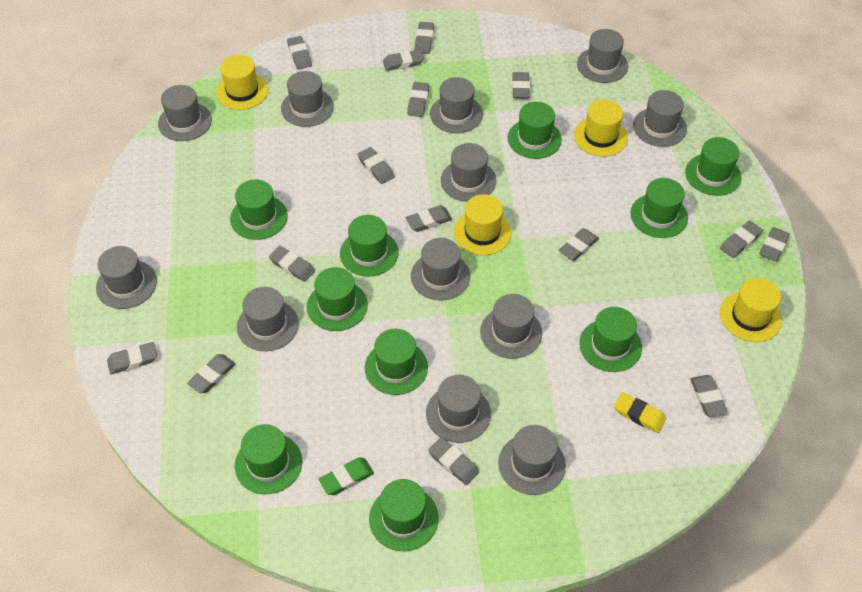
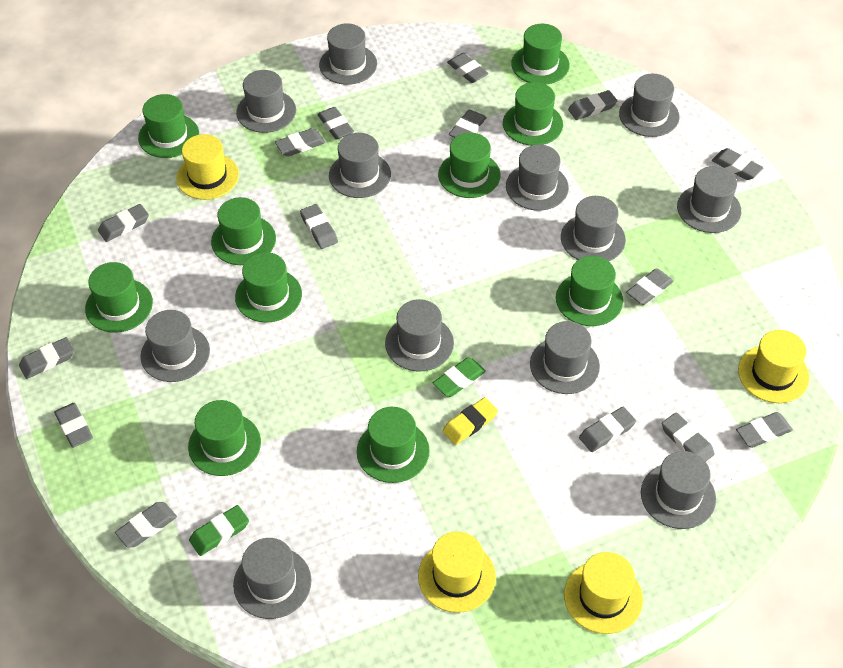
green eraser: 1 -> 2

